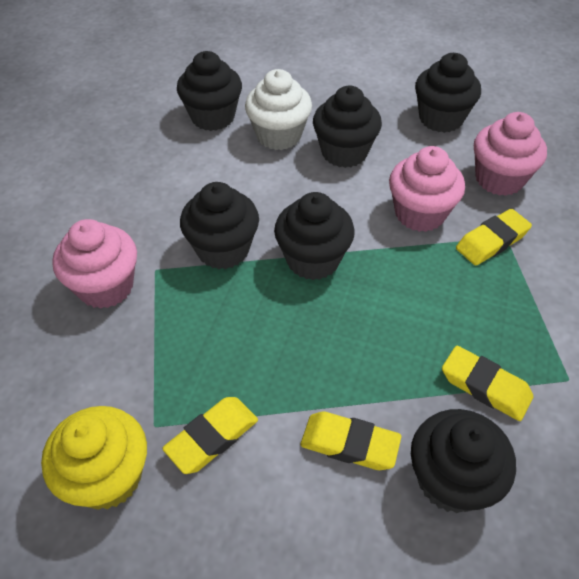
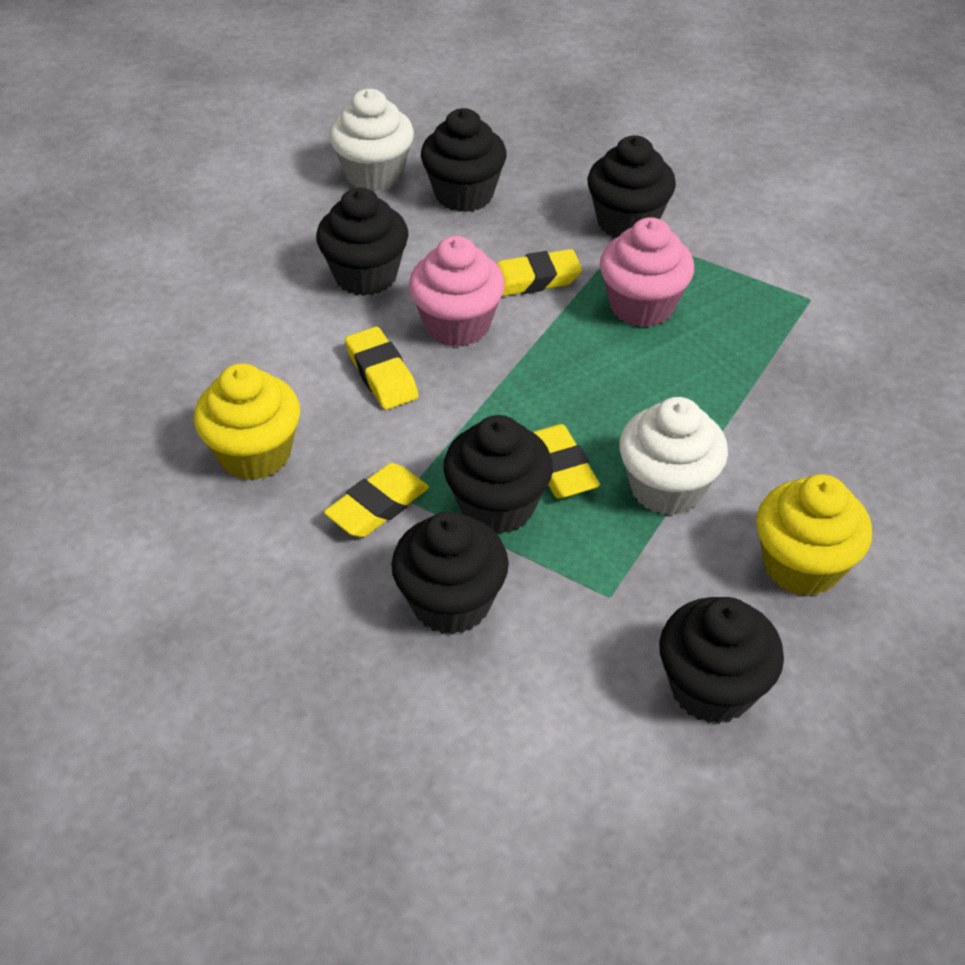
pink cupcake: 3 -> 2
white cupcake: 1 -> 2
yellow cupcake: 1 -> 2

